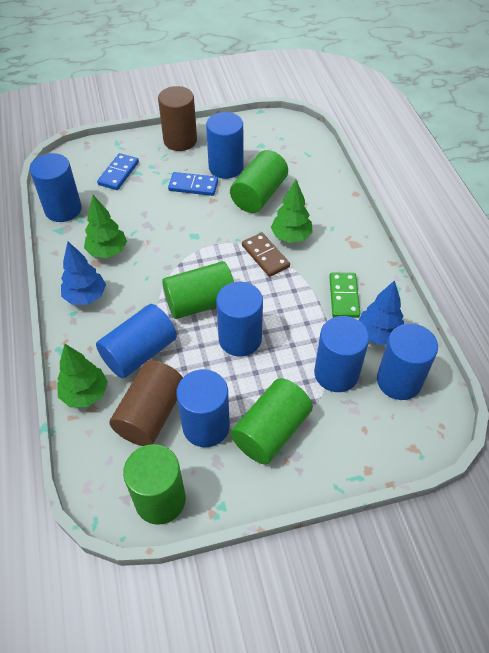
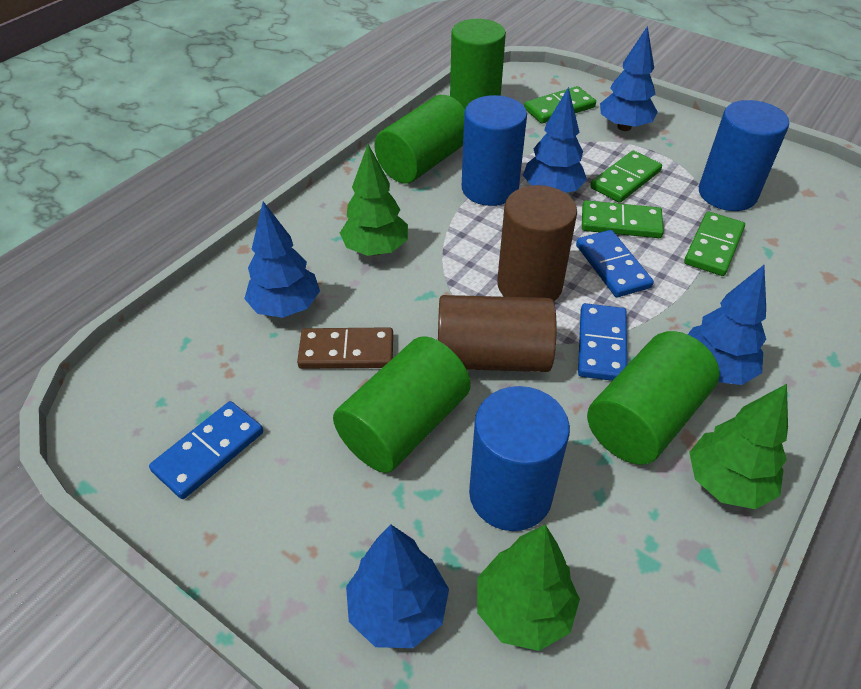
blue cylinder: 7 -> 3
blue domino: 2 -> 3
blue tree: 2 -> 5
green domino: 1 -> 4

